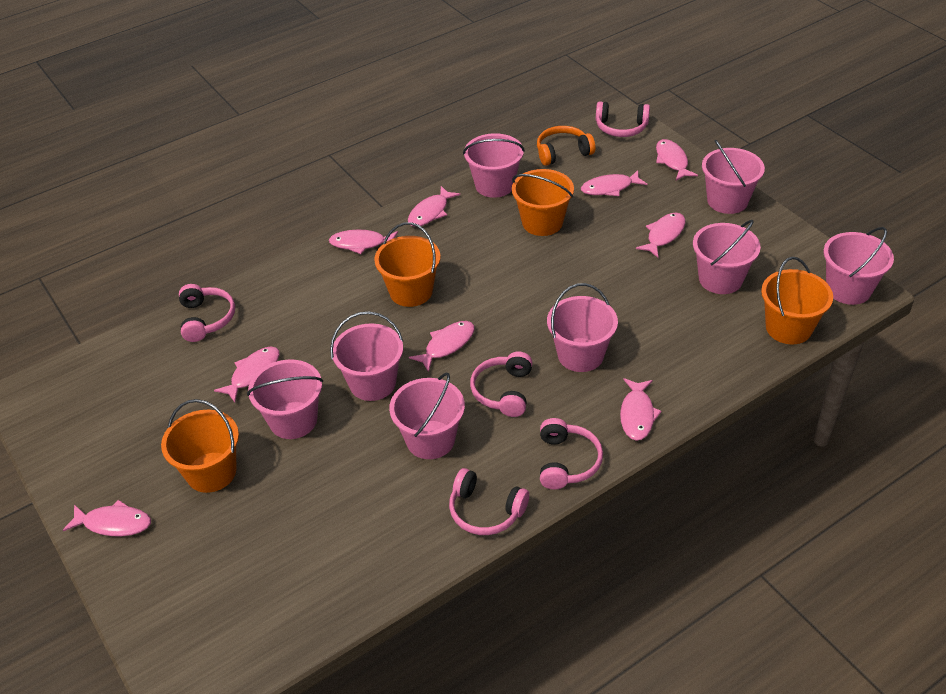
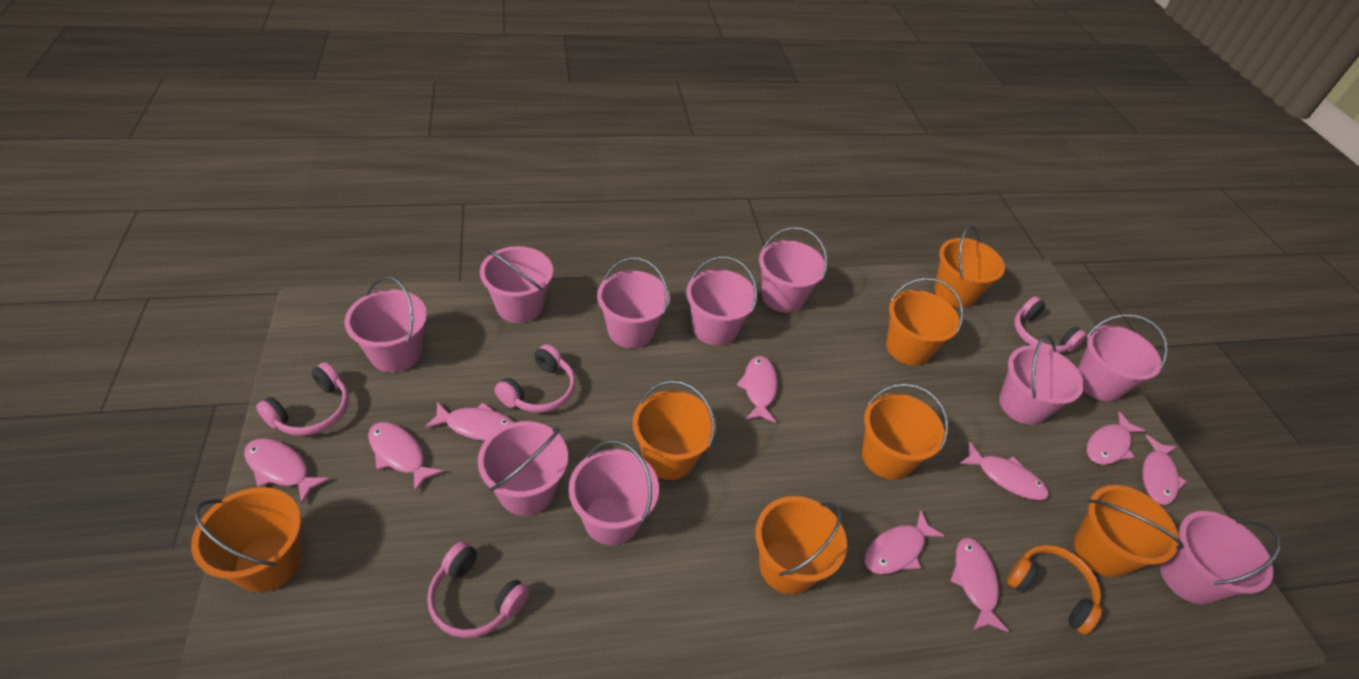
orange bucket: 4 -> 7
pink bucket: 8 -> 10
pink headphones: 5 -> 4

